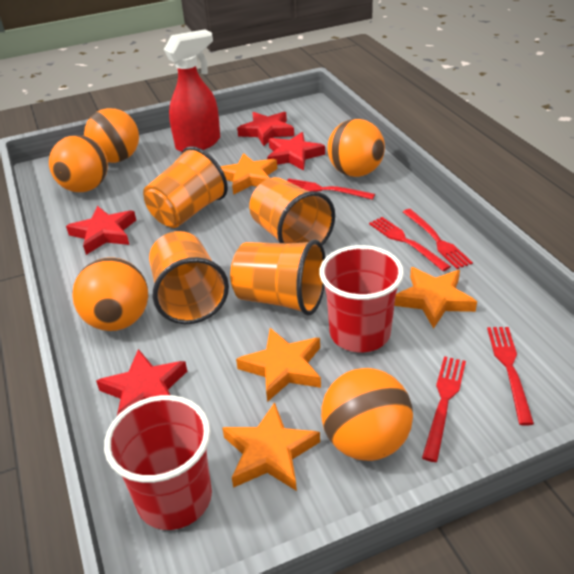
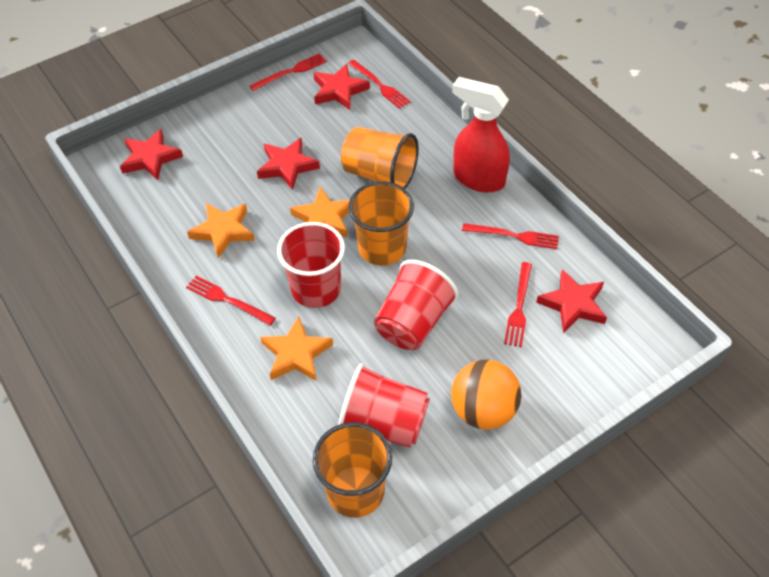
orange ball: 5 -> 1
orange cup: 4 -> 3
orange star: 4 -> 3
red cup: 2 -> 3

